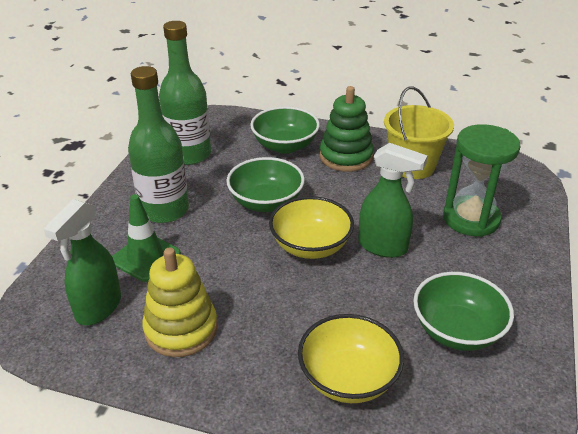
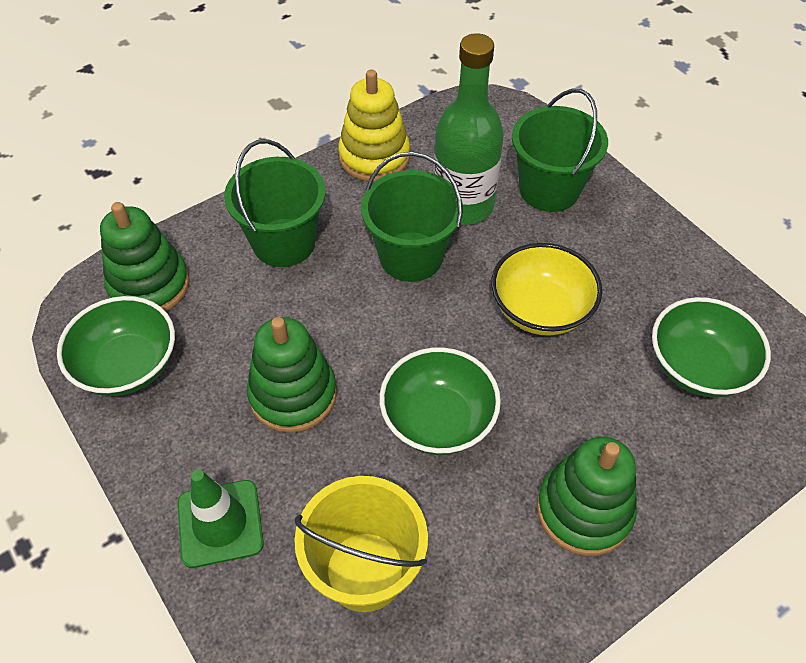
green bottle: 2 -> 1
green bucket: 0 -> 3
green hourglass: 1 -> 0
green spray bottle: 2 -> 0
green stacking toy: 1 -> 3
yellow bowl: 2 -> 1

